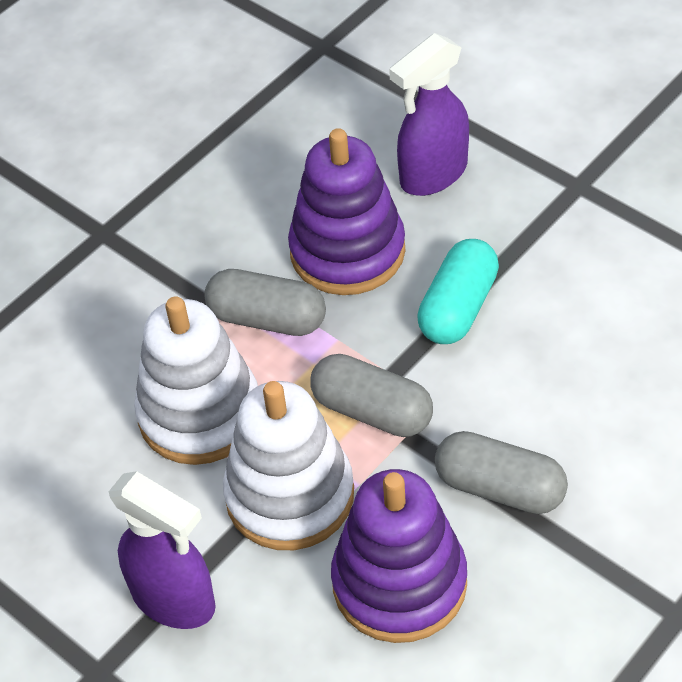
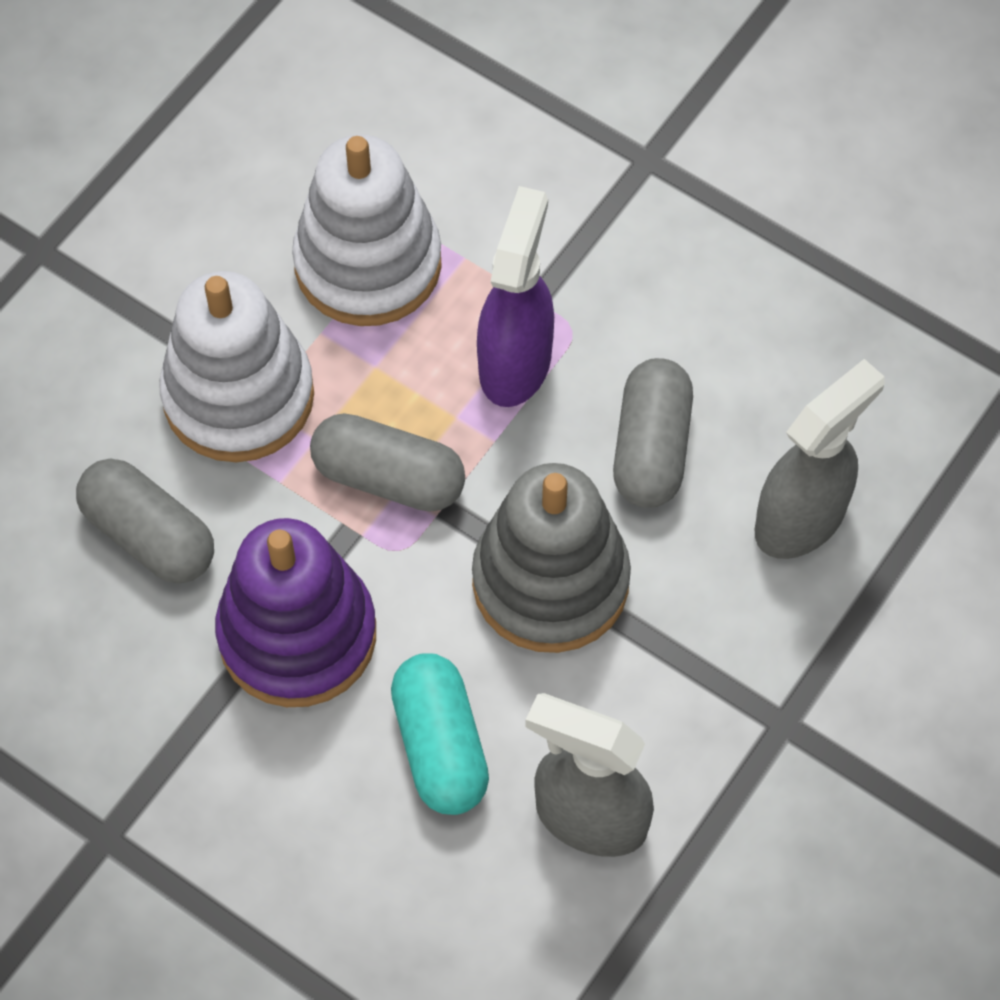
grey spray bottle: 0 -> 2
grey stacking toy: 0 -> 1
purple spray bottle: 2 -> 1
purple stacking toy: 2 -> 1

